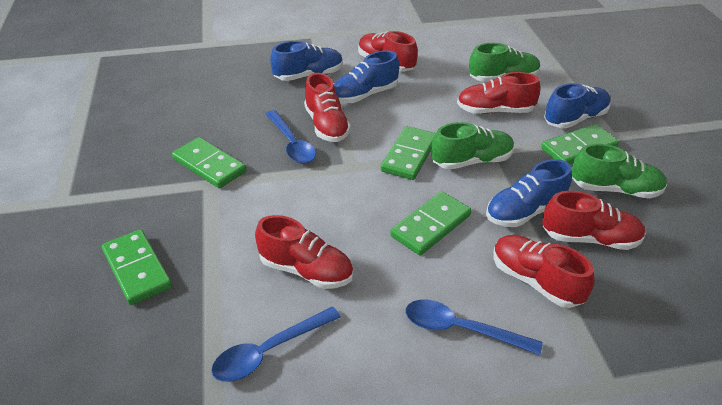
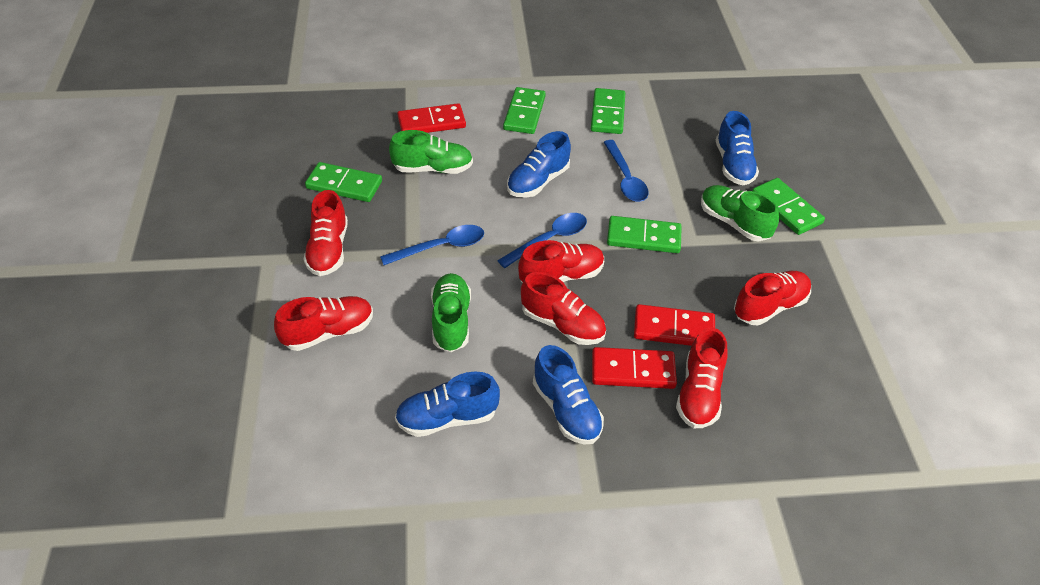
red domino: 0 -> 3

